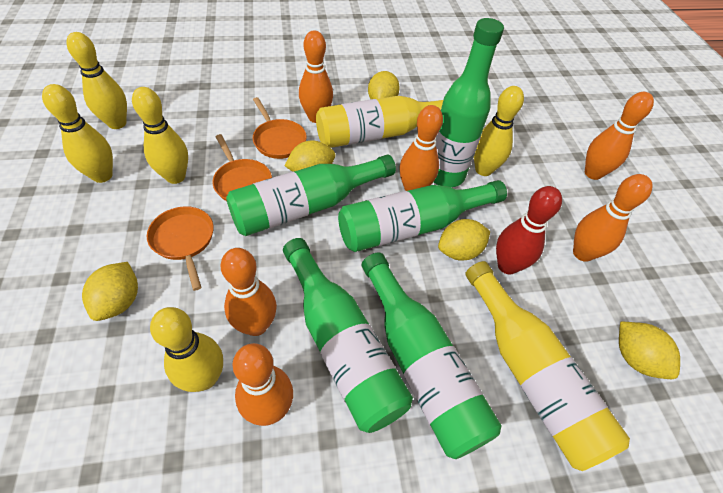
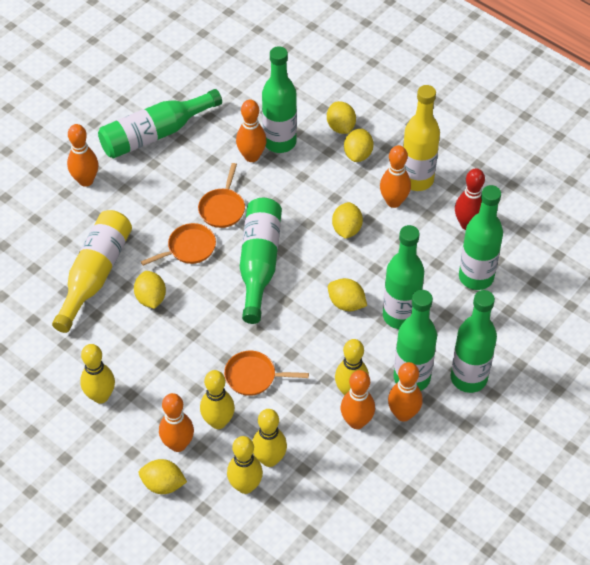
green bottle: 5 -> 7
yellow lemon: 5 -> 6

